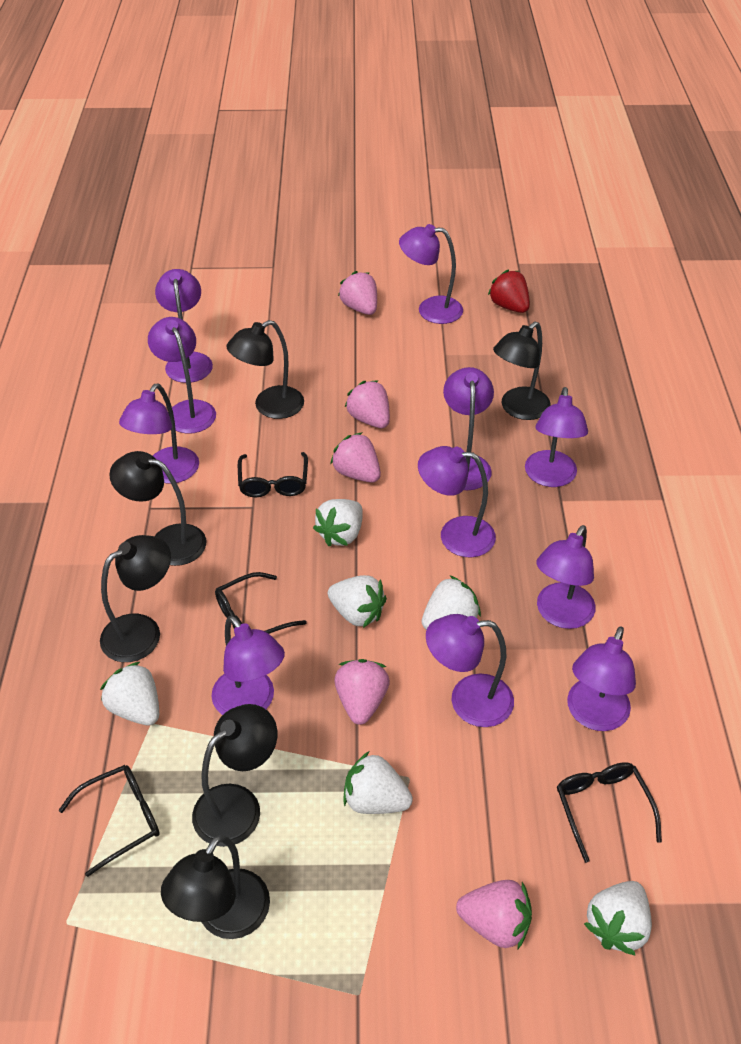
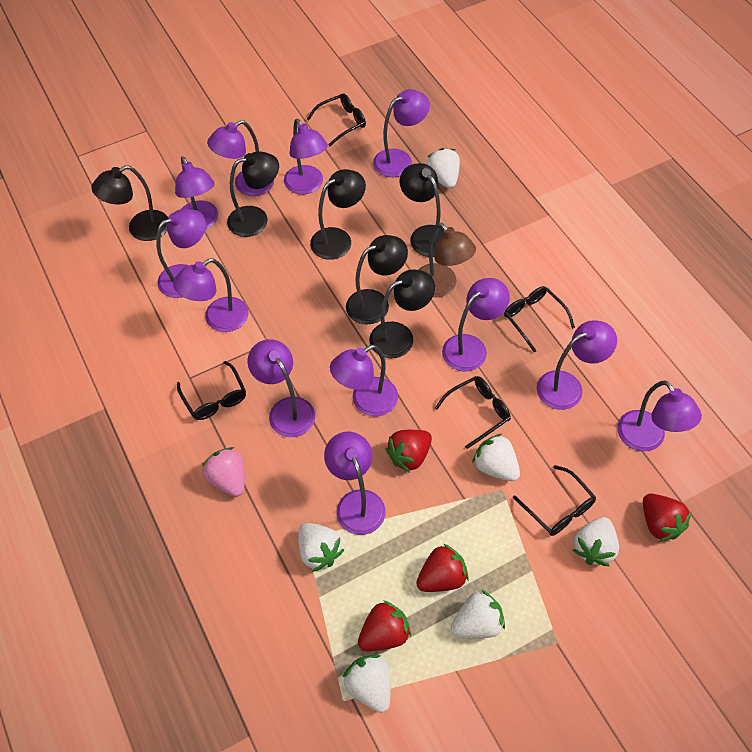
black glasses: 4 -> 5
brown lamp: 0 -> 1
pink strawberry: 5 -> 1
purple lamp: 11 -> 12
red strawberry: 1 -> 4

